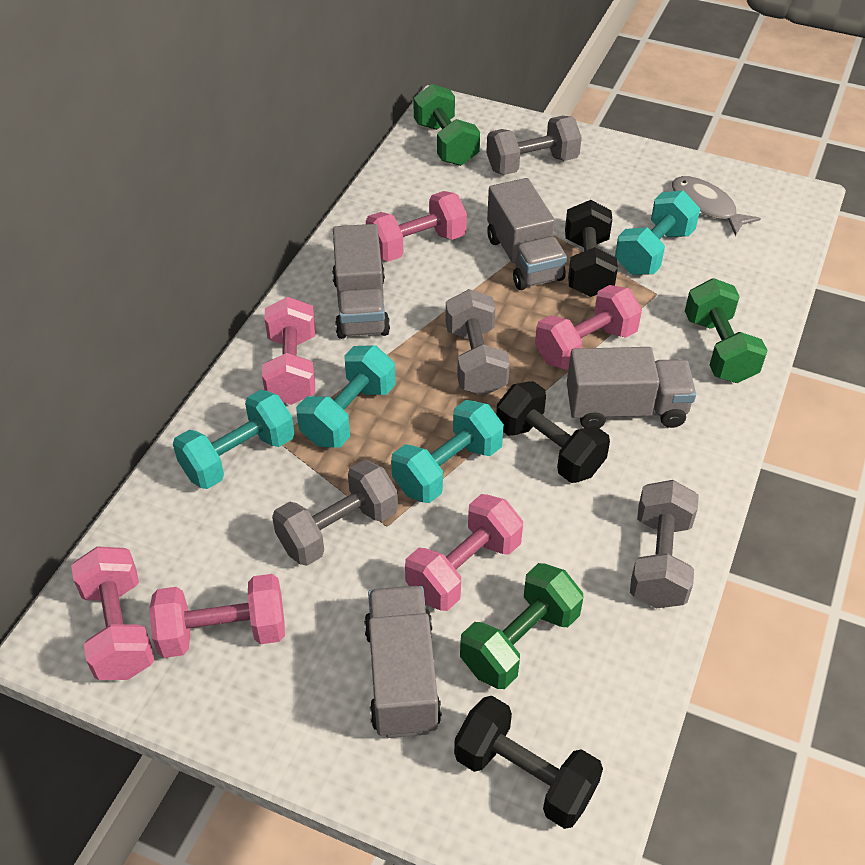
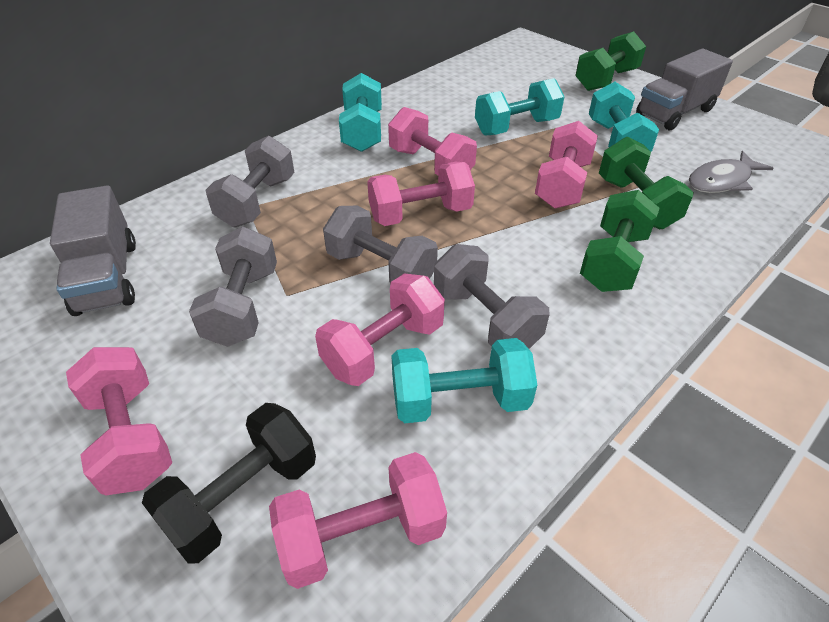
black dumbbell: 3 -> 1
grey truck: 4 -> 2

